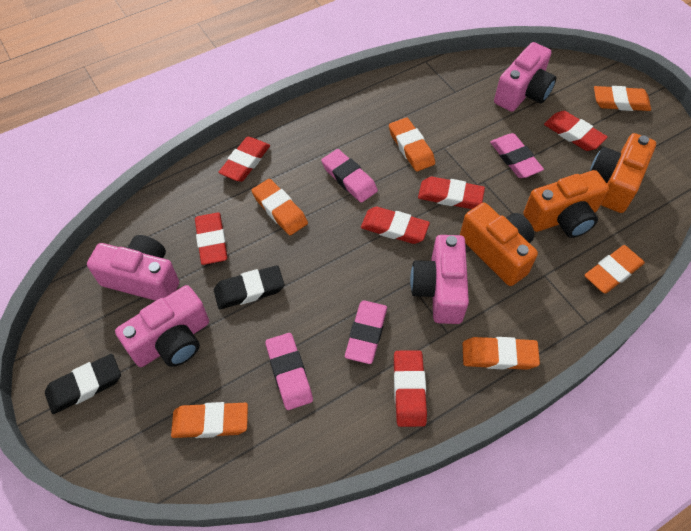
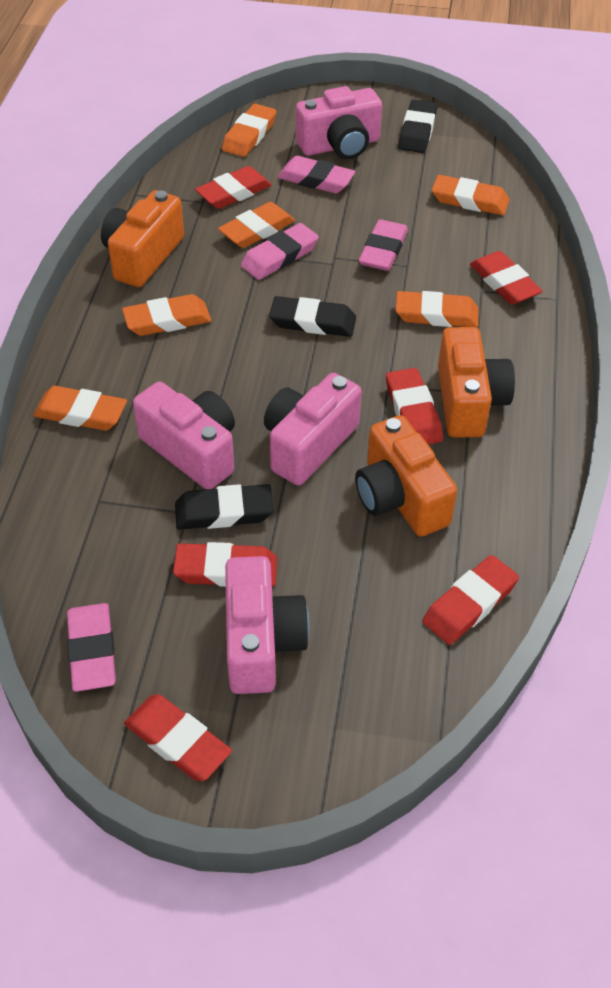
black eraser: 2 -> 3

